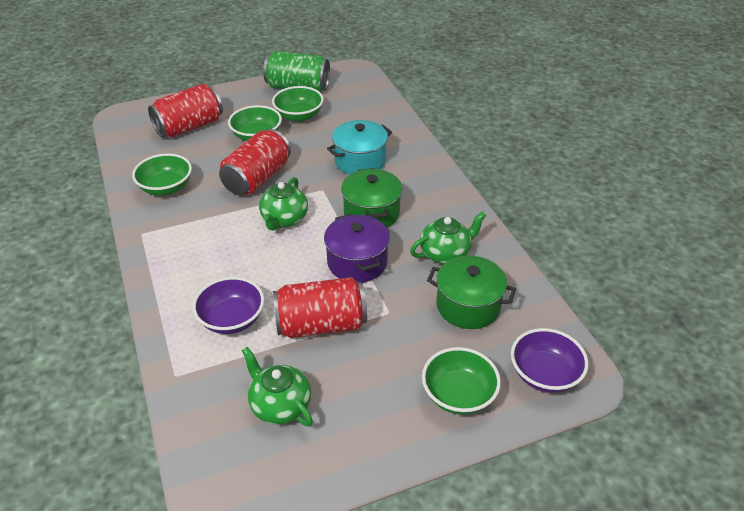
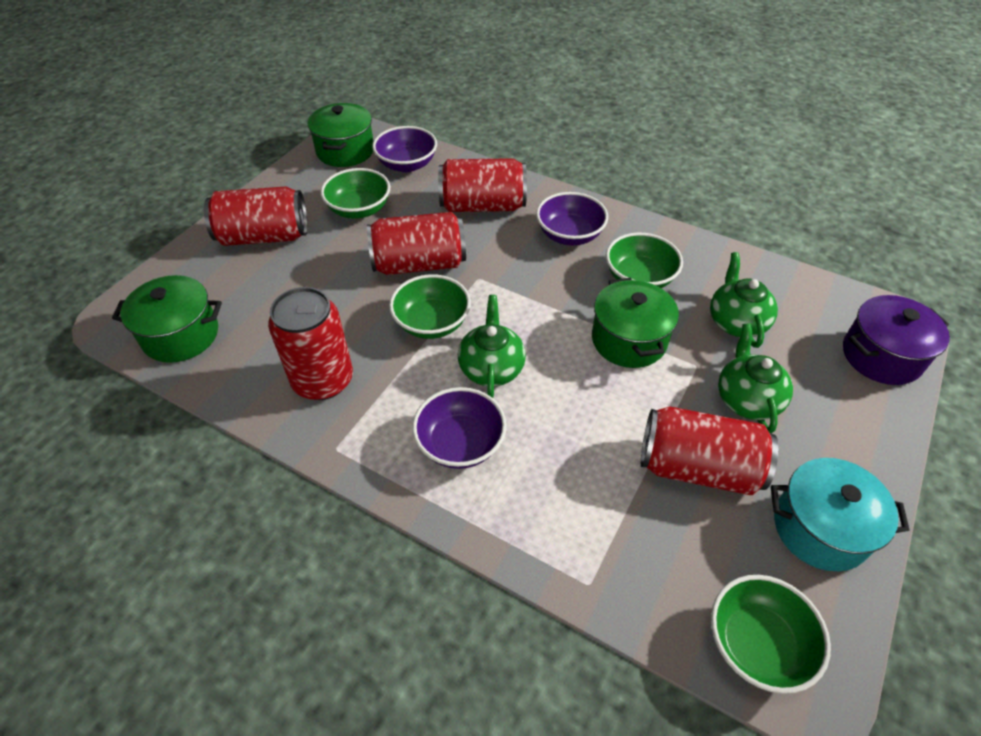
green can: 1 -> 0
green pot: 2 -> 3
purple bowl: 2 -> 3
red can: 3 -> 5

